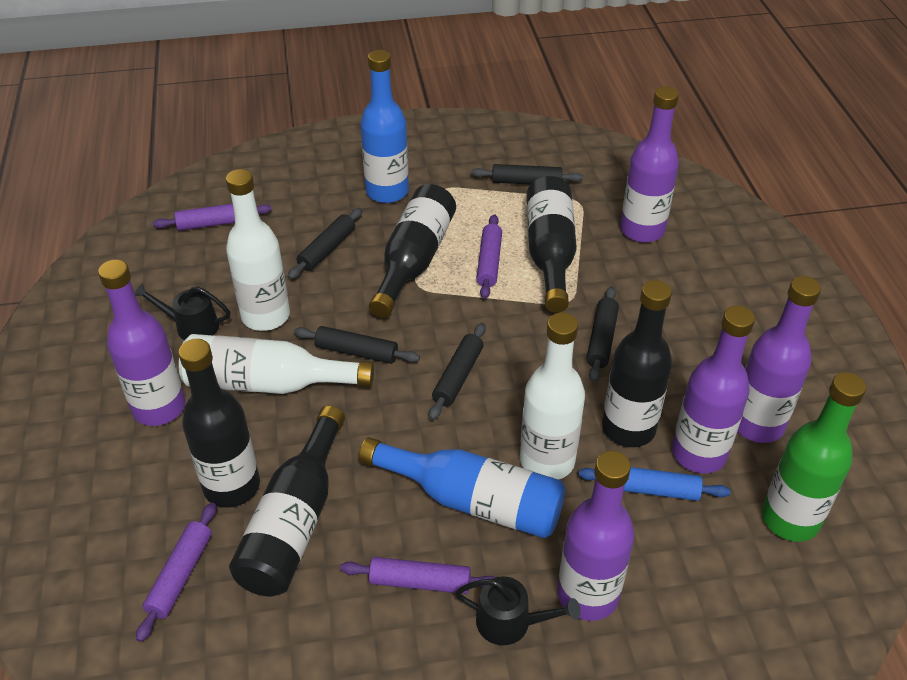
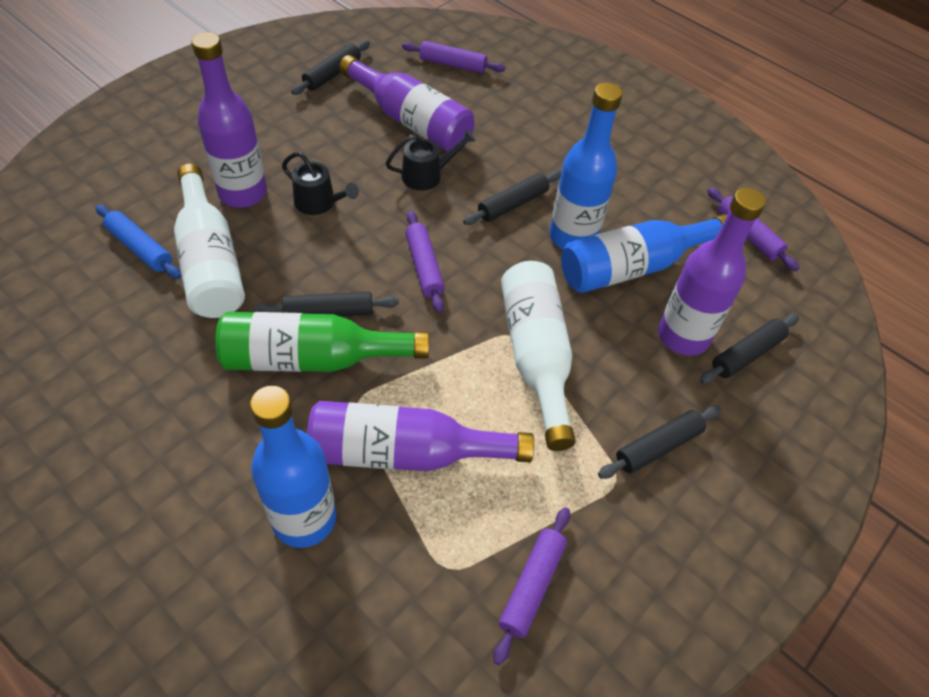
black bottle: 5 -> 0
blue bottle: 2 -> 3
purple bottle: 5 -> 4
white bottle: 3 -> 2

